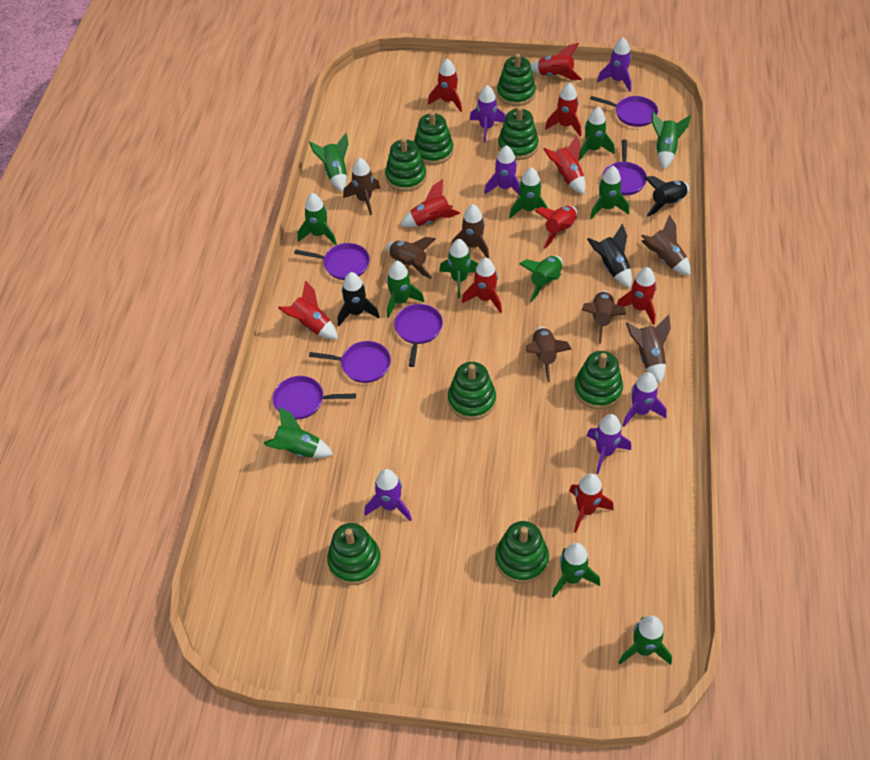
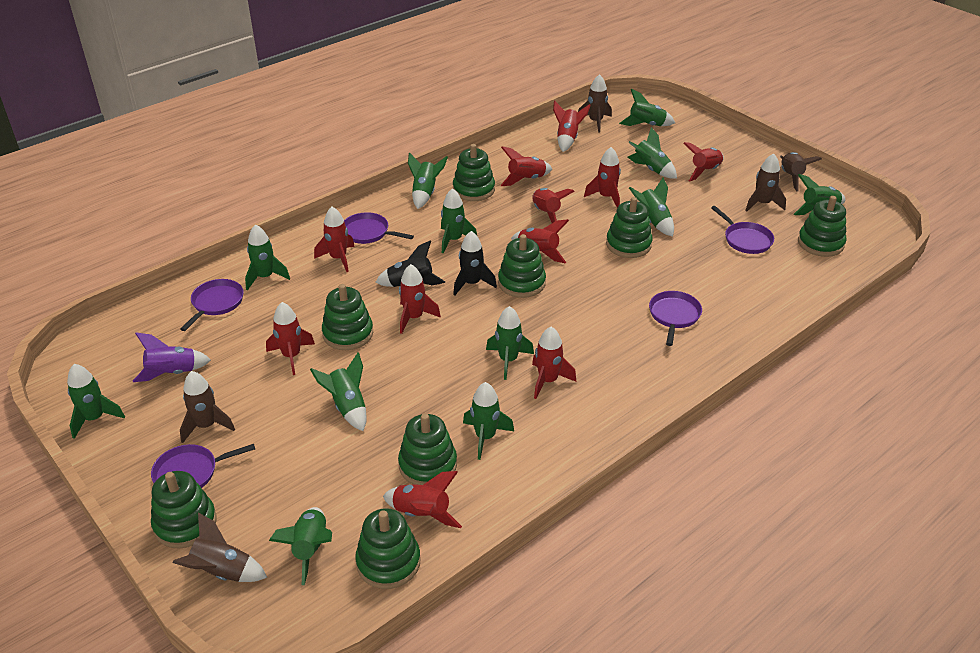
black rocket: 3 -> 2
brown rocket: 7 -> 5
purple pan: 6 -> 5
purple rocket: 6 -> 1
red rocket: 10 -> 11

